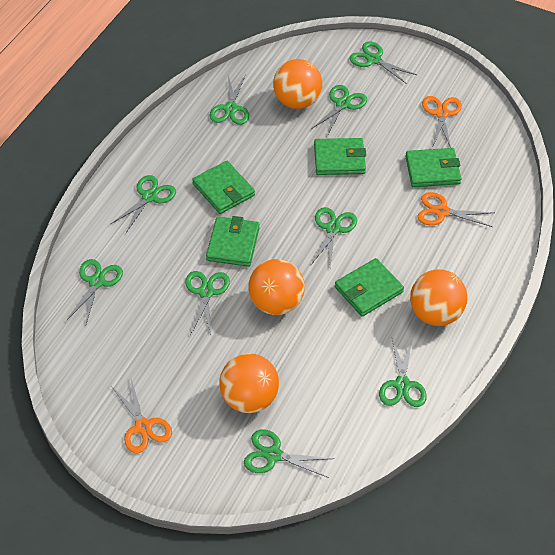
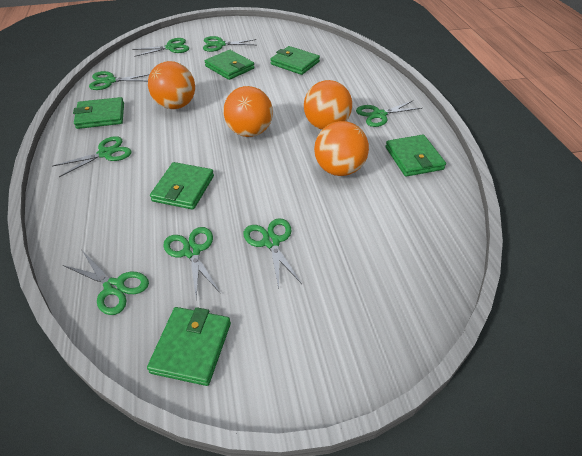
green scissors: 9 -> 8
green wallet: 5 -> 6
orange scissors: 3 -> 0

